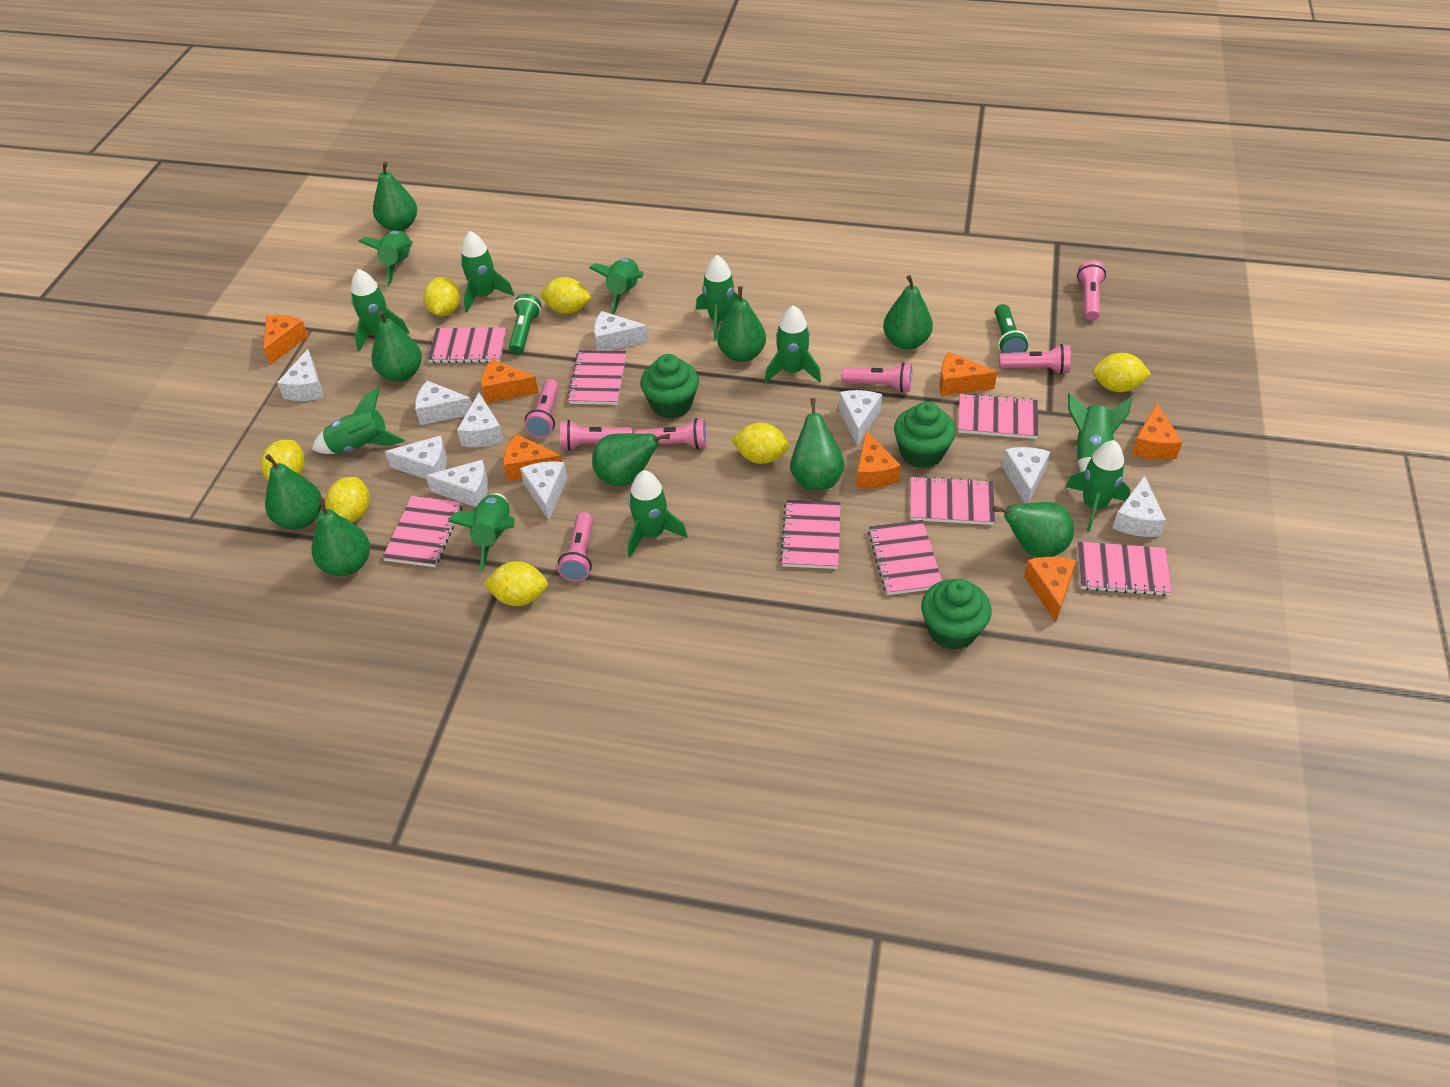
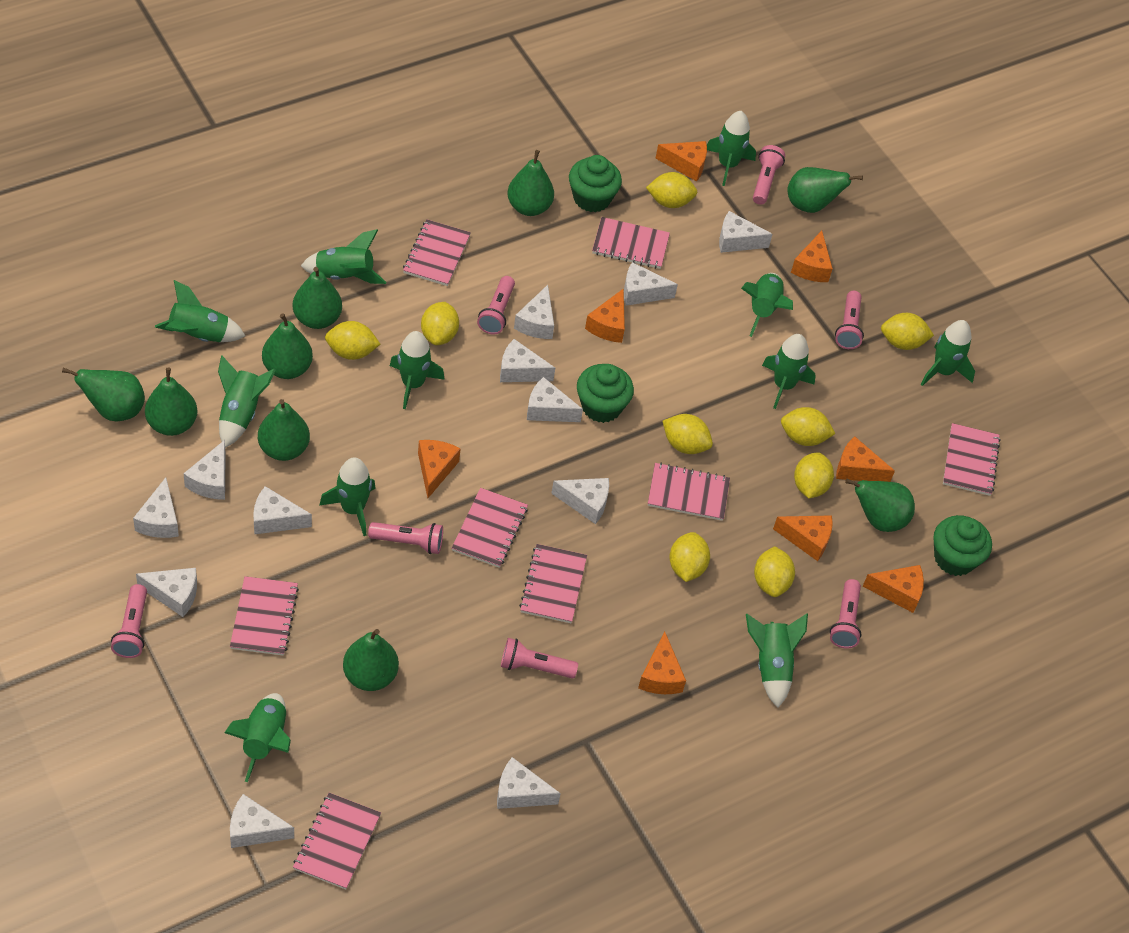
green flashlight: 2 -> 0
orange cheese: 7 -> 8
white cheese: 10 -> 12
yellow lemon: 7 -> 9

